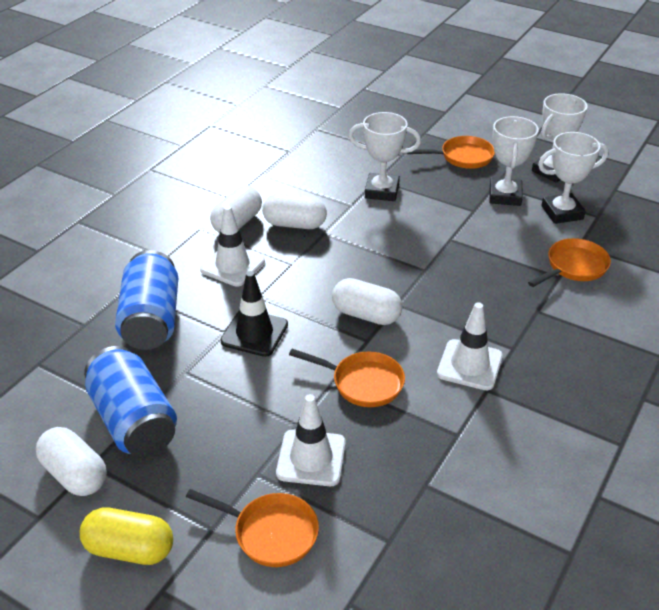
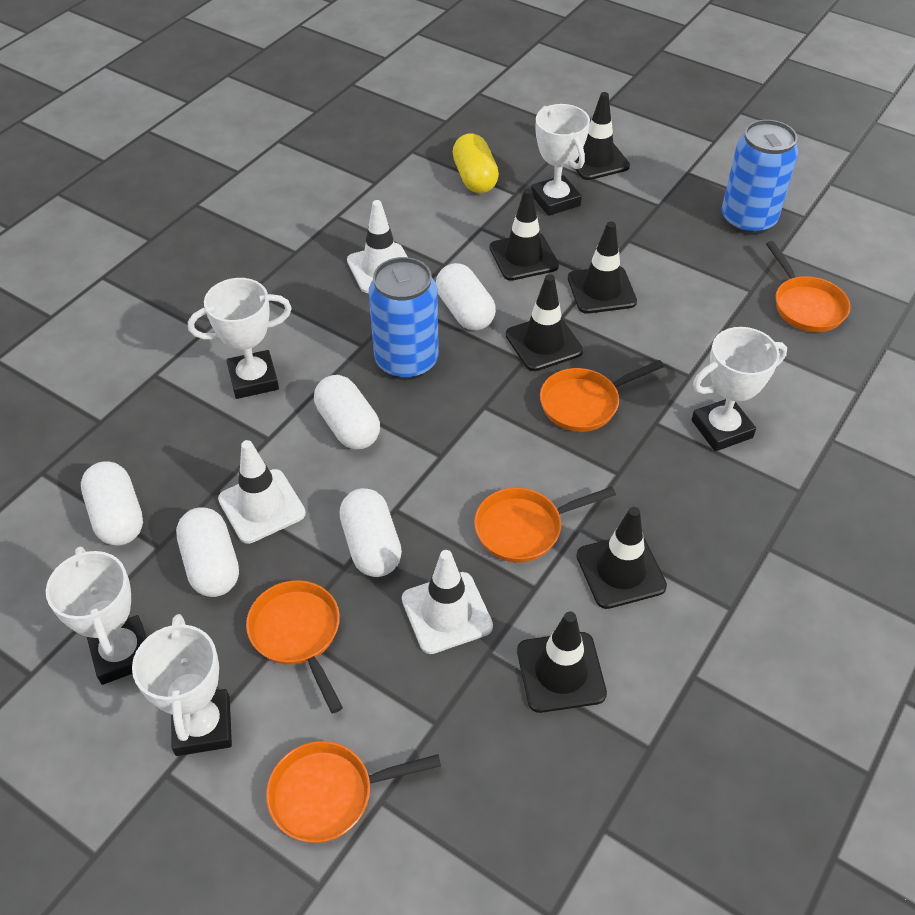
black traffic cone: 1 -> 6
orange pan: 4 -> 5
white capsule: 4 -> 5
white trophy: 4 -> 5

